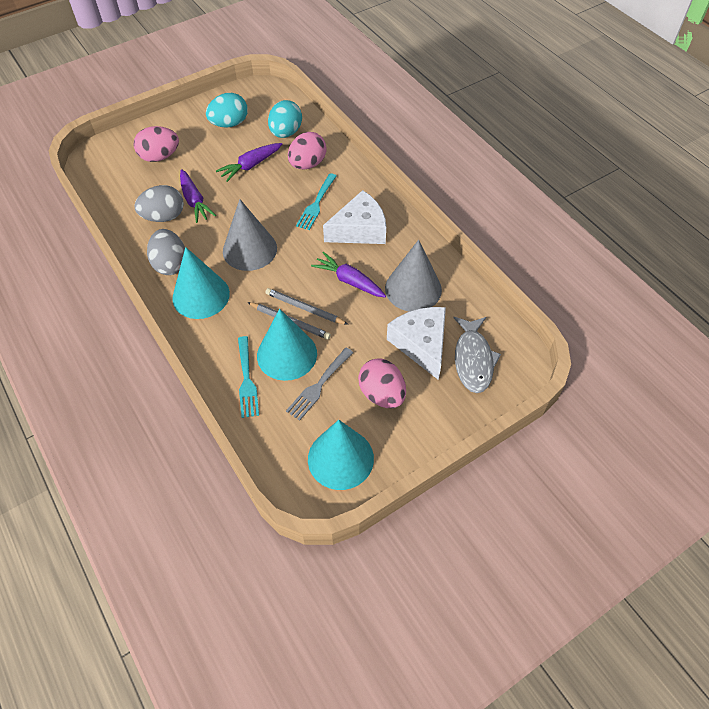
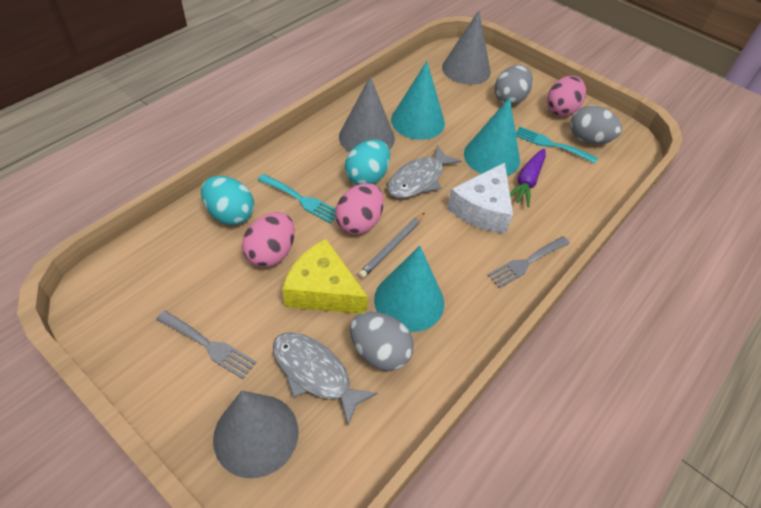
grey cone: 2 -> 3
grey egg: 2 -> 3
grey fish: 1 -> 2
grey fork: 1 -> 2
grey pencil: 2 -> 1
purple carrot: 3 -> 1
white cheese: 2 -> 1
yellow cheese: 0 -> 1

